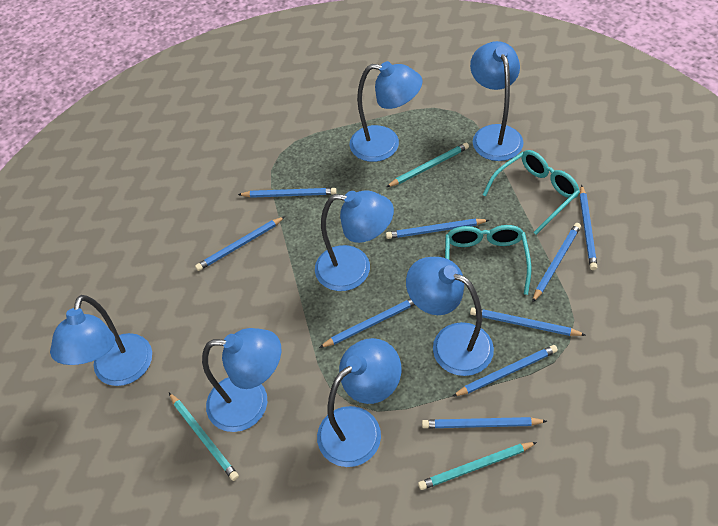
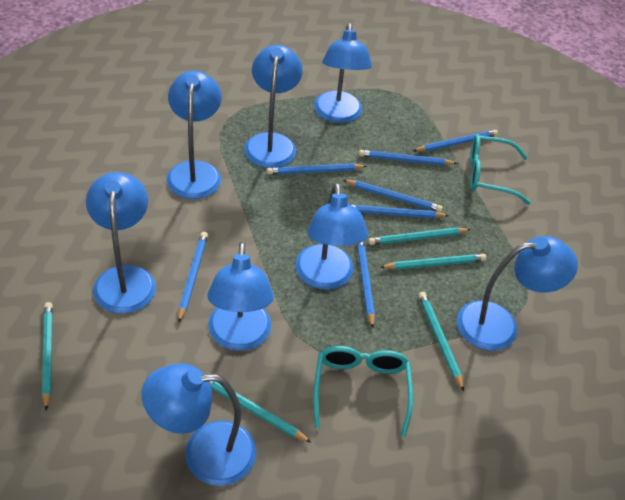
blue lamp: 7 -> 8
blue pencil: 9 -> 7
turquoise pencil: 3 -> 5

